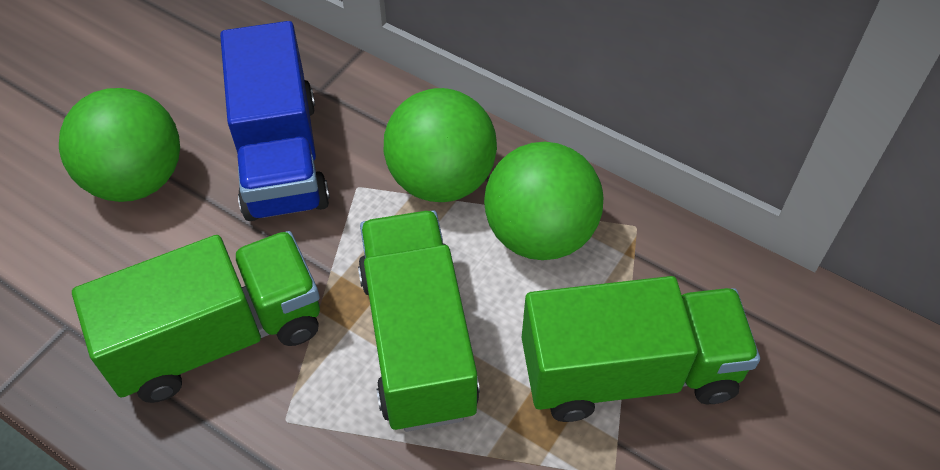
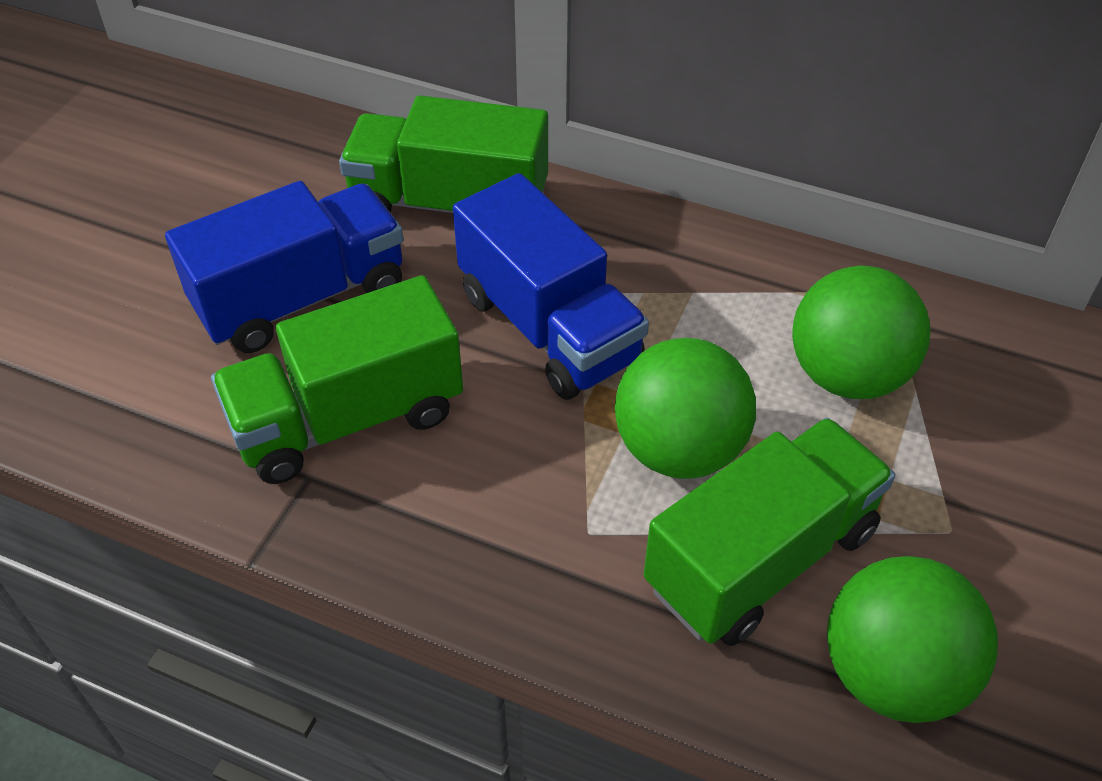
blue truck: 1 -> 2

